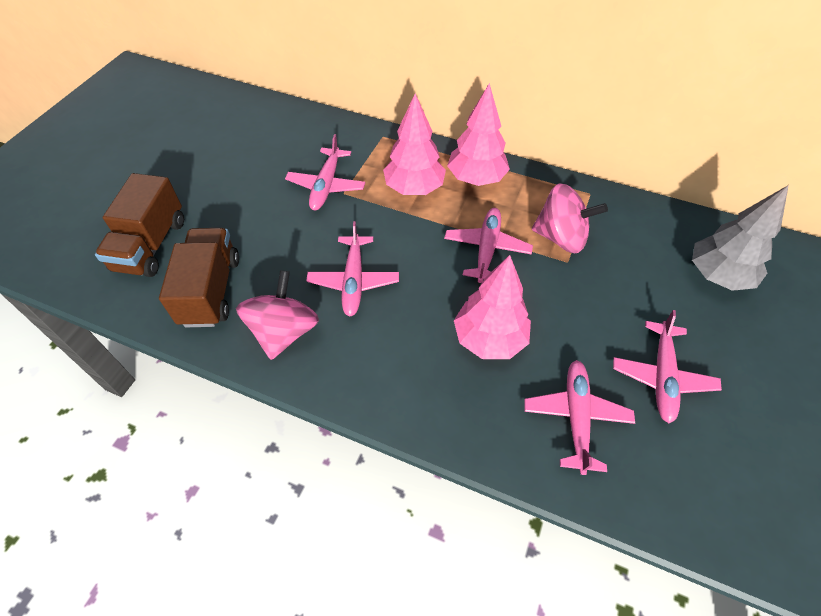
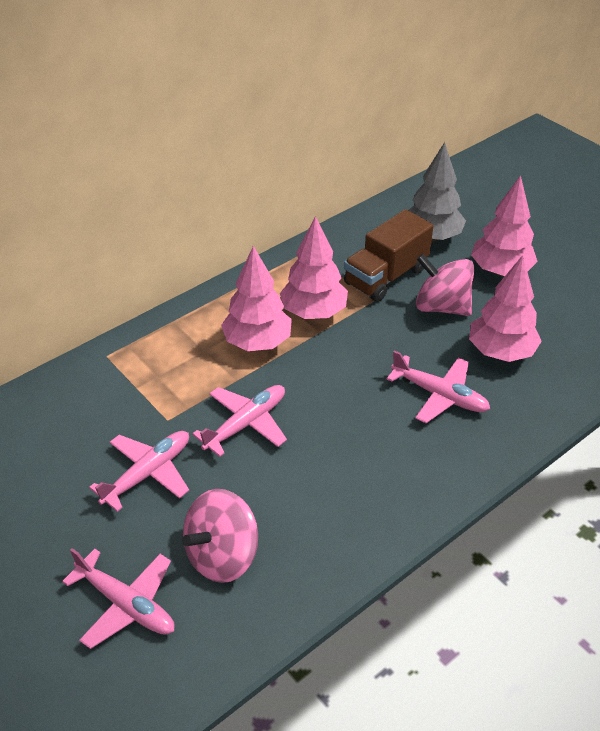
brown truck: 2 -> 1
pink plane: 5 -> 4
pink tree: 3 -> 4

